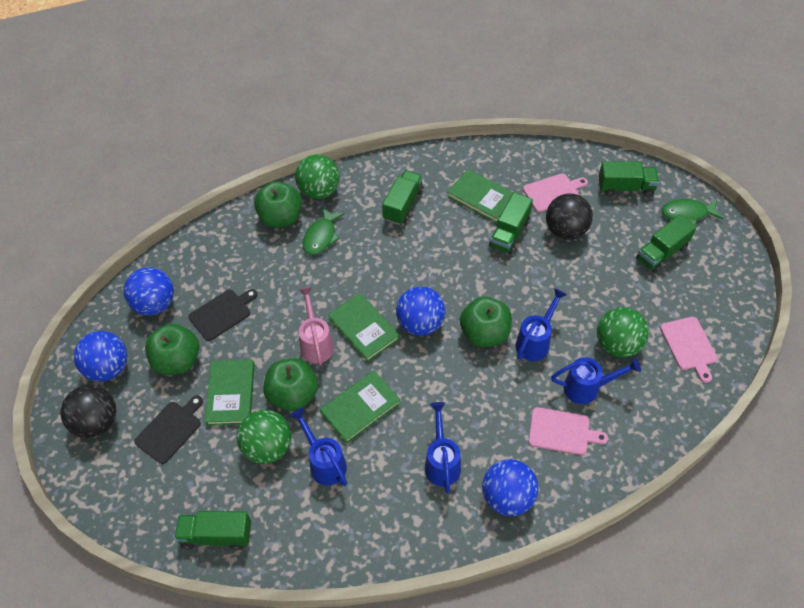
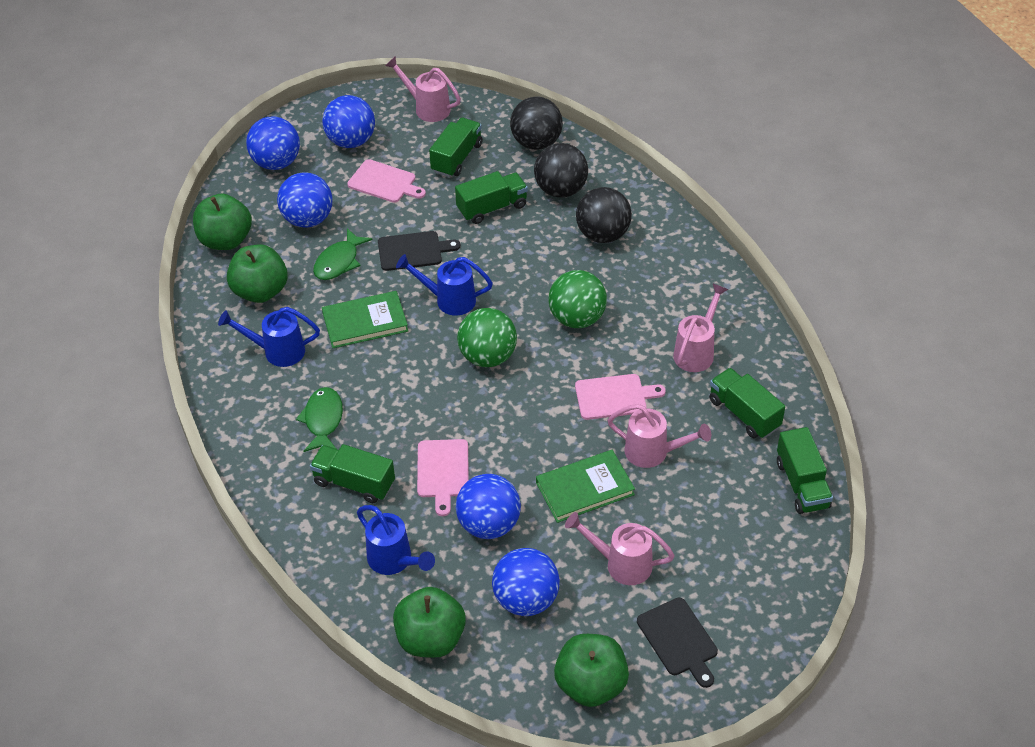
black ball: 2 -> 3
blue ball: 4 -> 5
blue watering can: 4 -> 3
green ball: 3 -> 2
green book: 4 -> 2
pink watering can: 1 -> 4

